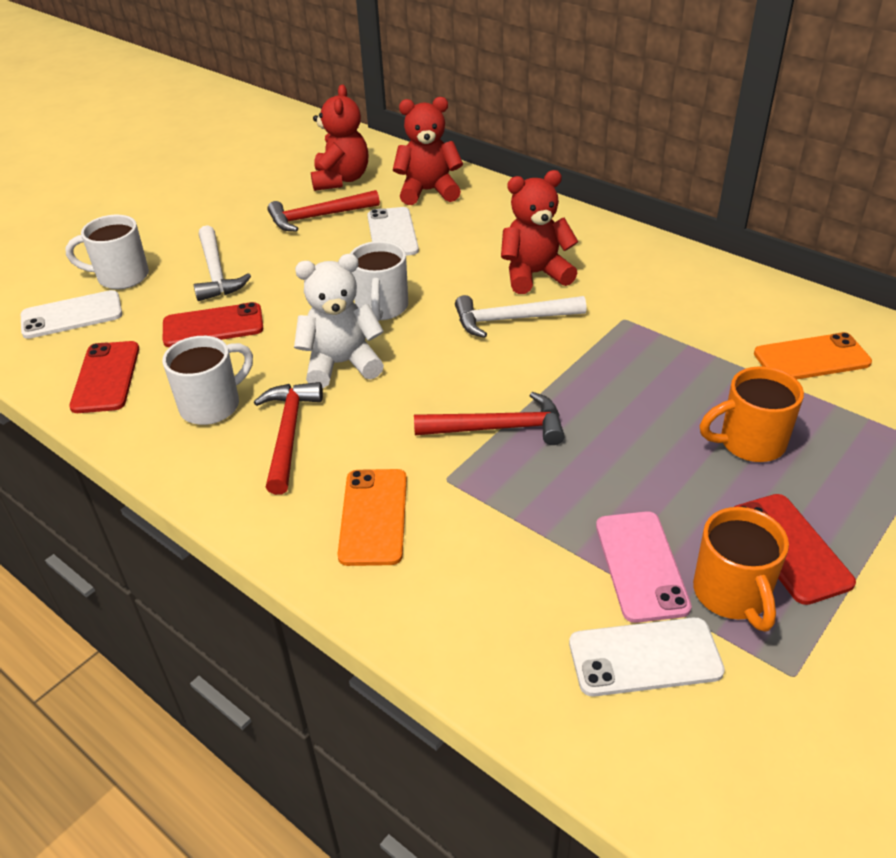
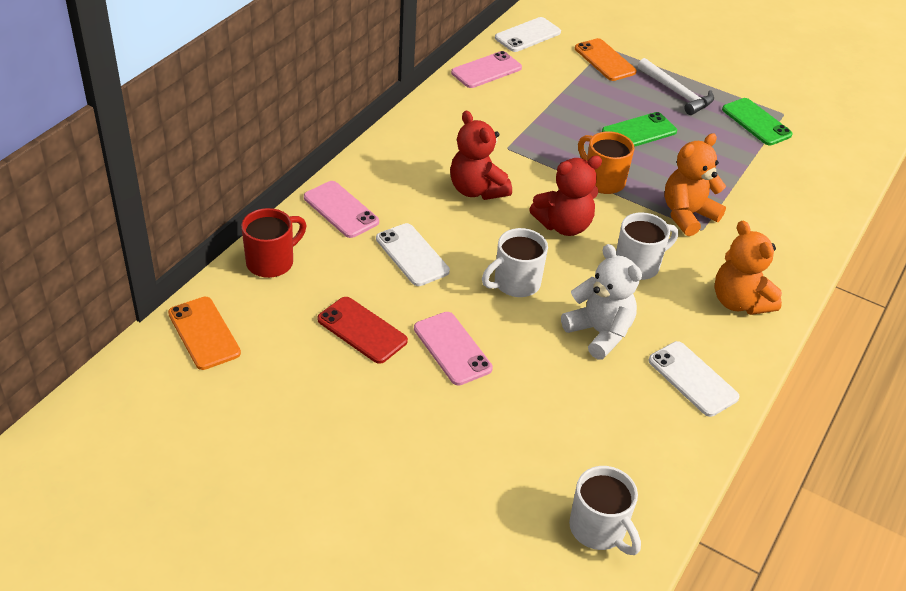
green phone: 0 -> 2
orange mug: 2 -> 1
orange teddy bear: 0 -> 2
pink phone: 1 -> 3
red hammer: 3 -> 0
red mug: 0 -> 1
red phone: 3 -> 1
red teddy bear: 3 -> 2
white hammer: 2 -> 1

